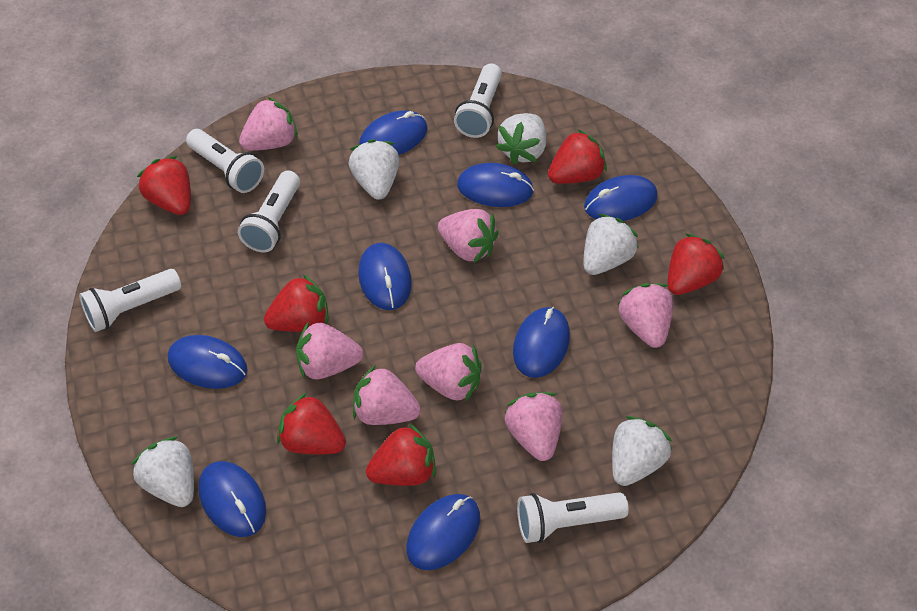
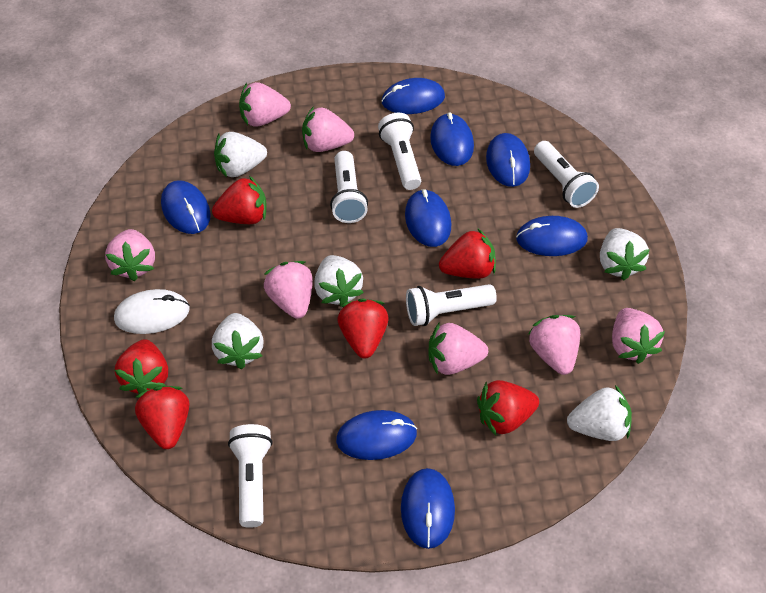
white mouse: 0 -> 1

